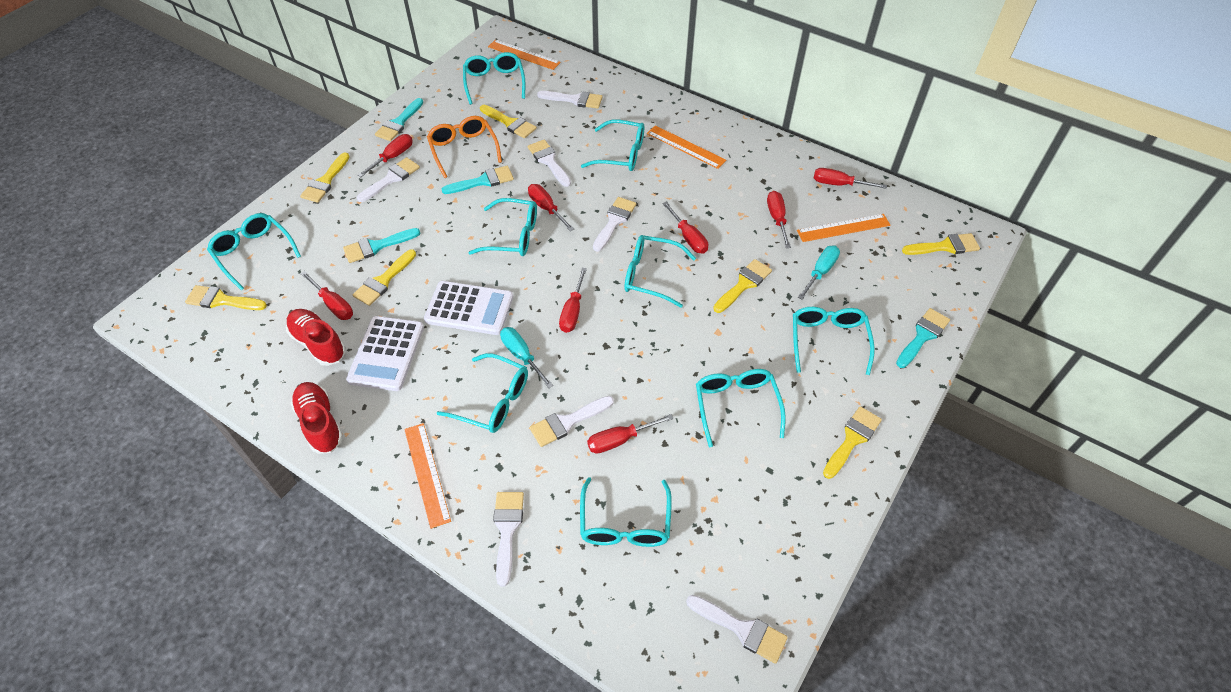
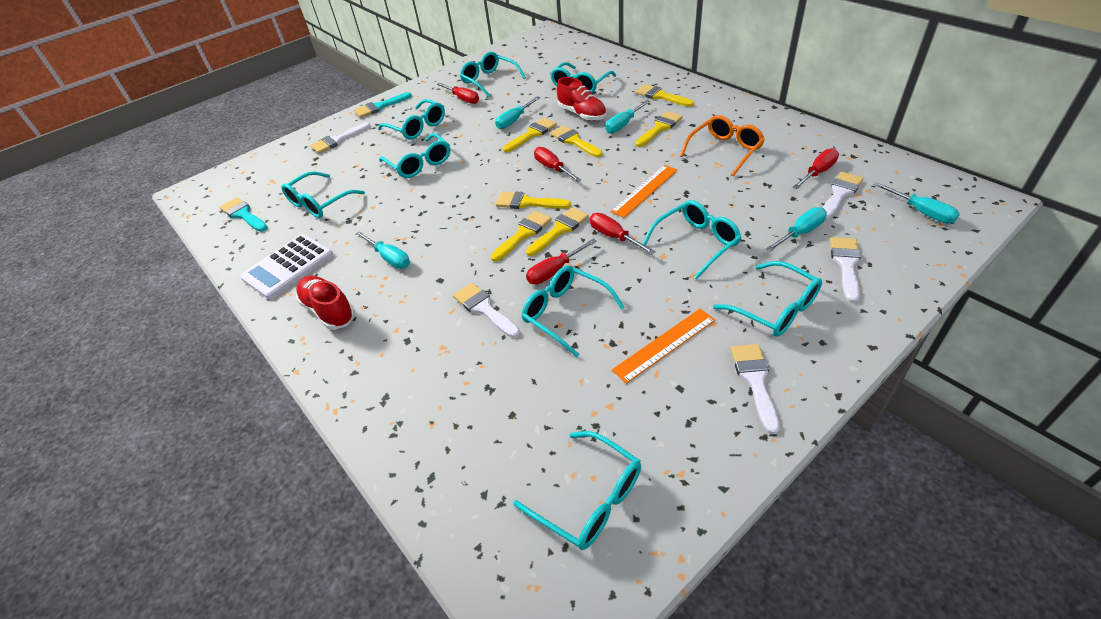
orange ruler: 4 -> 2
red screwdriver: 8 -> 5
turquoise brush: 4 -> 2
turquoise screwdriver: 2 -> 5
white brush: 7 -> 5
white calculator: 2 -> 1

